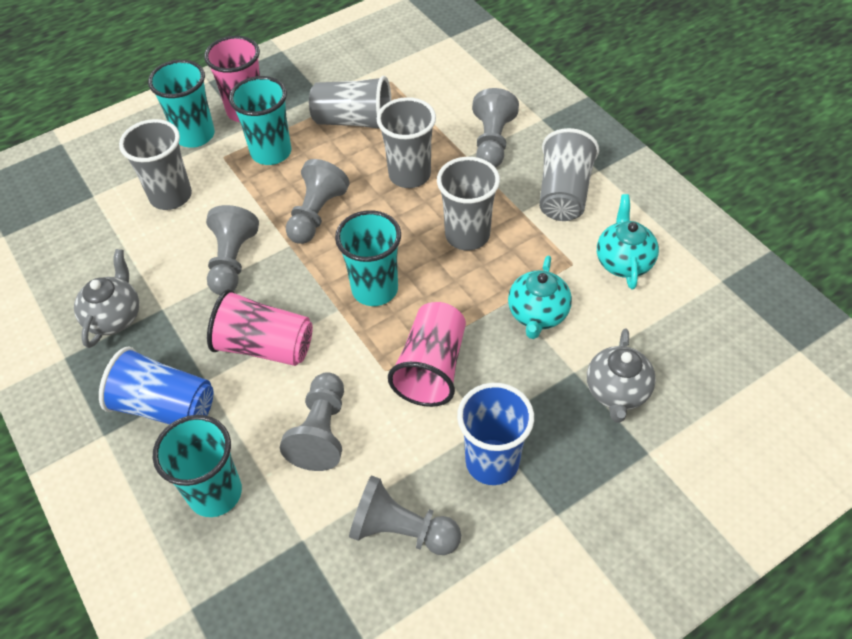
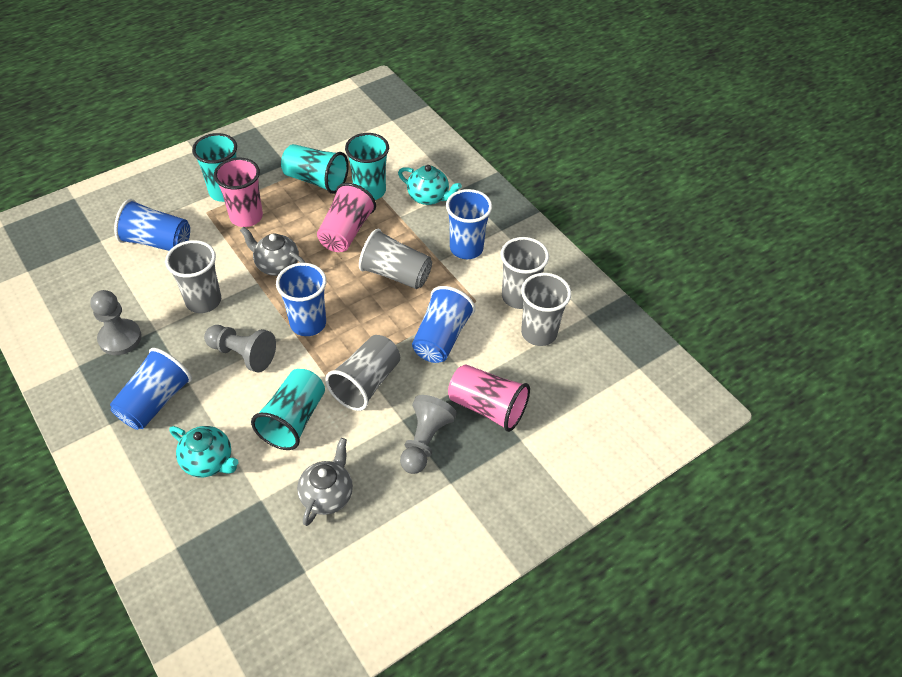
blue cup: 2 -> 5
grey pawn: 5 -> 3

